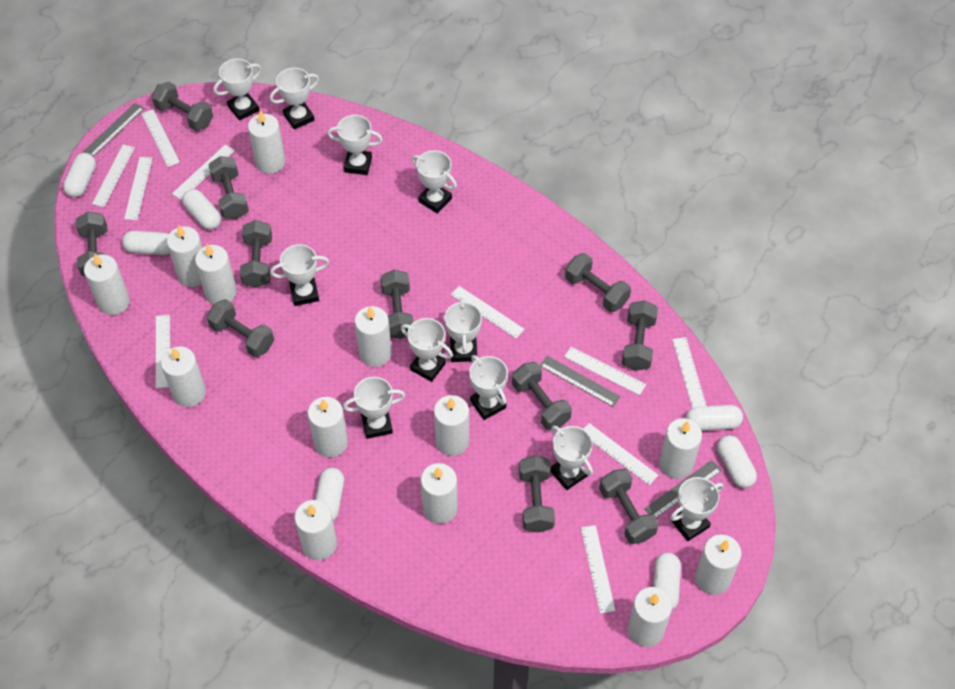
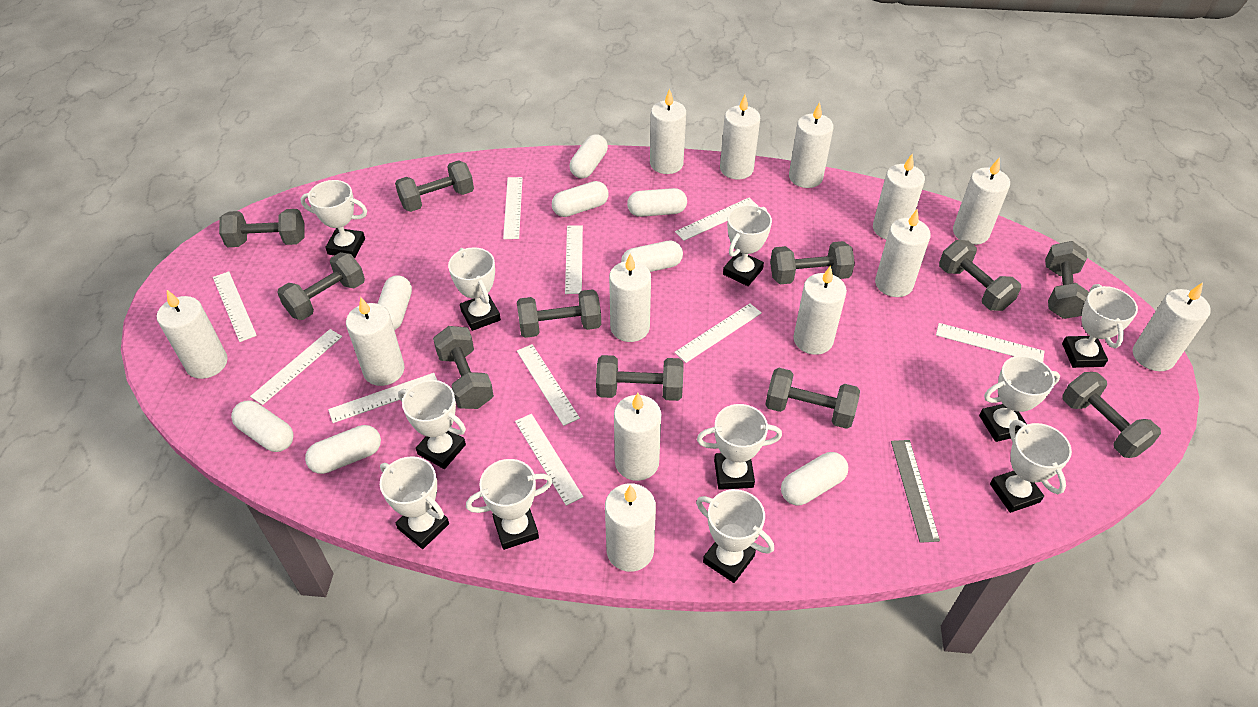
grey ruler: 3 -> 1
white capsule: 7 -> 8

